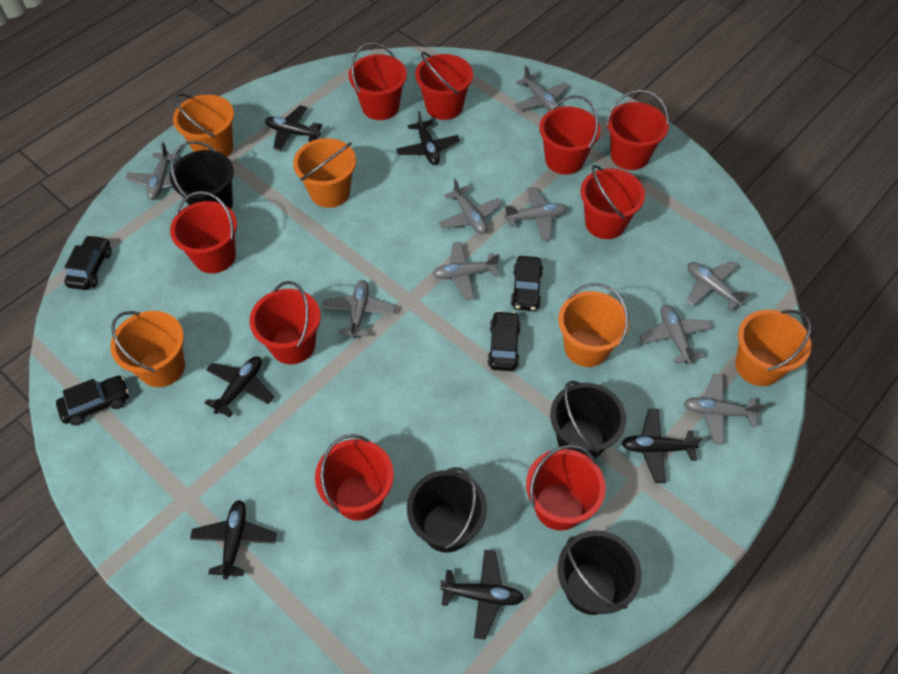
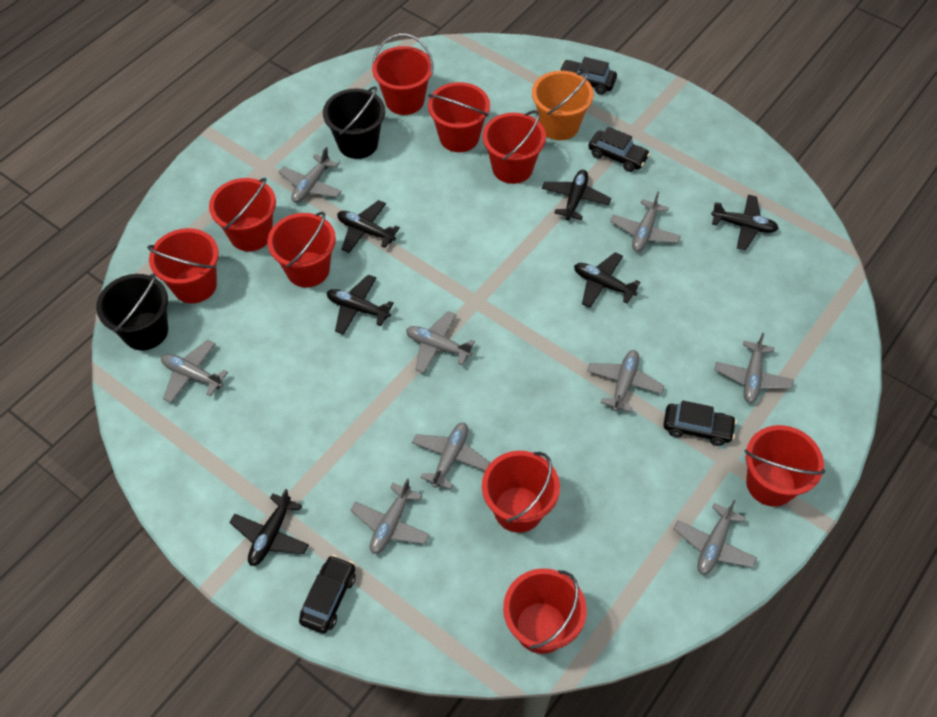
black bucket: 4 -> 2
orange bucket: 5 -> 1

